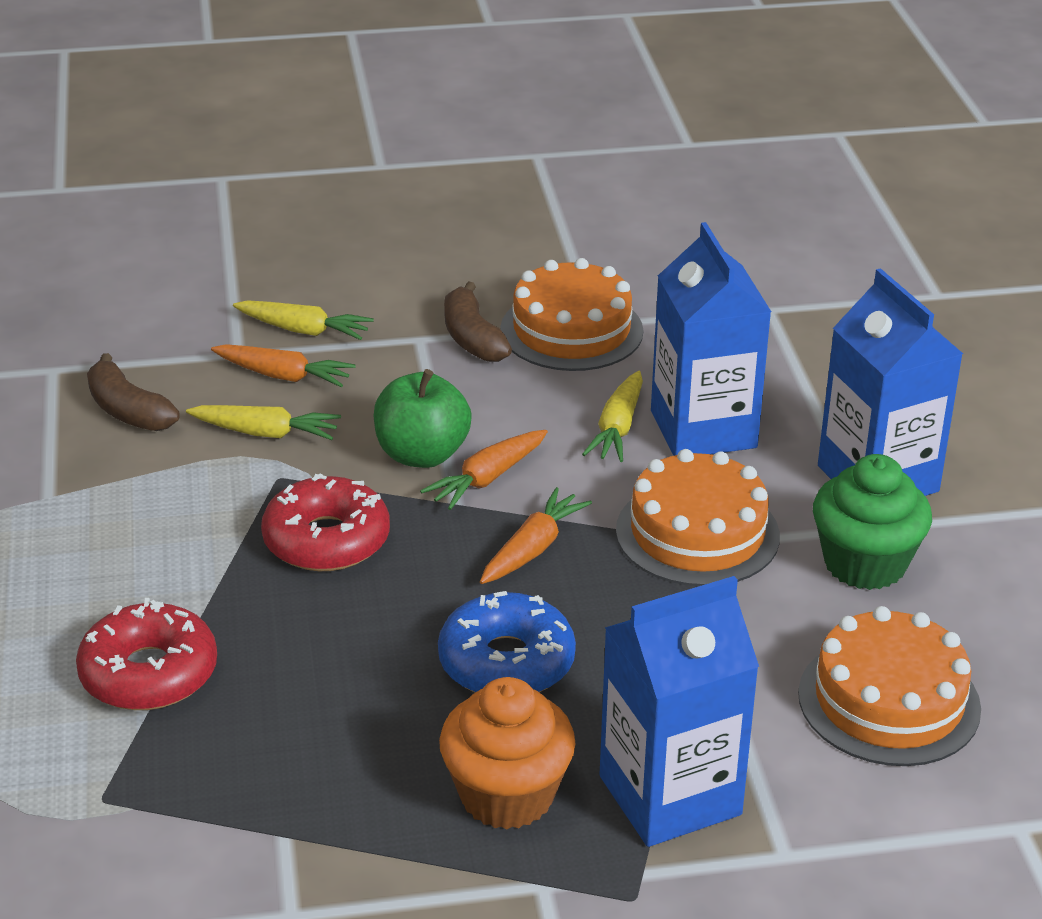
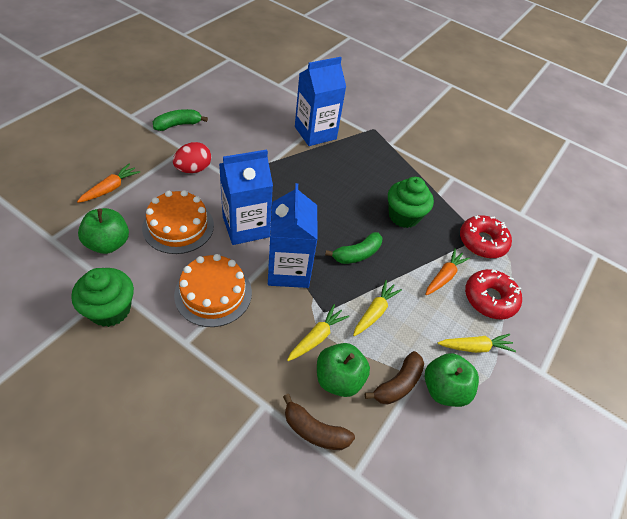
blue donut: 1 -> 0
green apple: 1 -> 3
green banana: 0 -> 2
green cupcake: 1 -> 2
orange cake: 3 -> 2
orange carrot: 3 -> 2
orange cupcake: 1 -> 0
red egg: 0 -> 1

